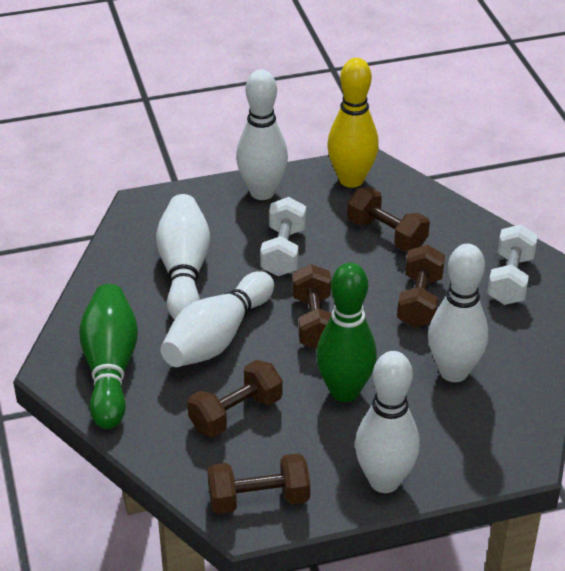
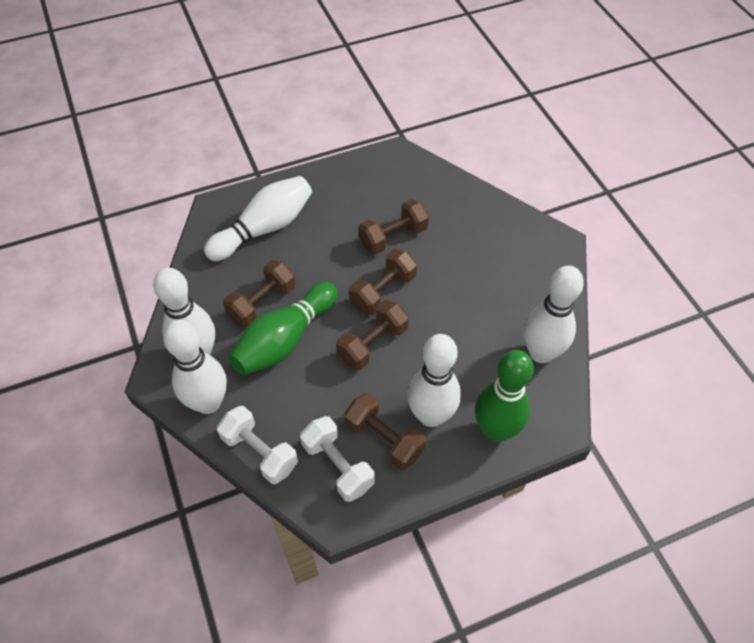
yellow bowling pin: 1 -> 0

